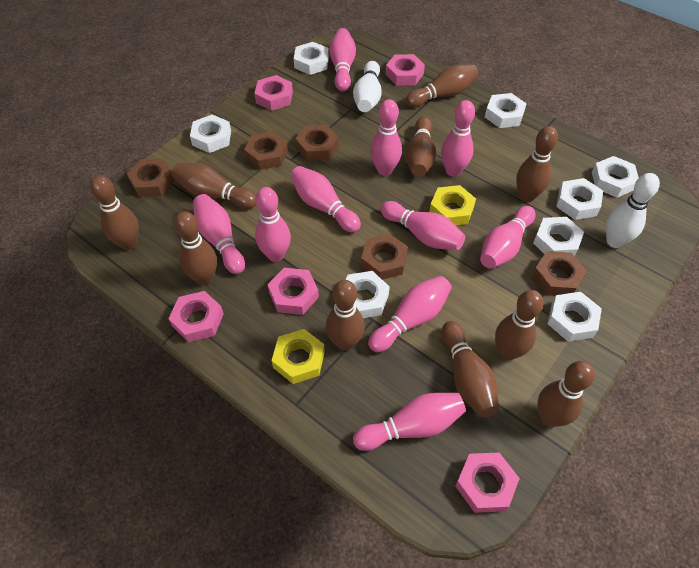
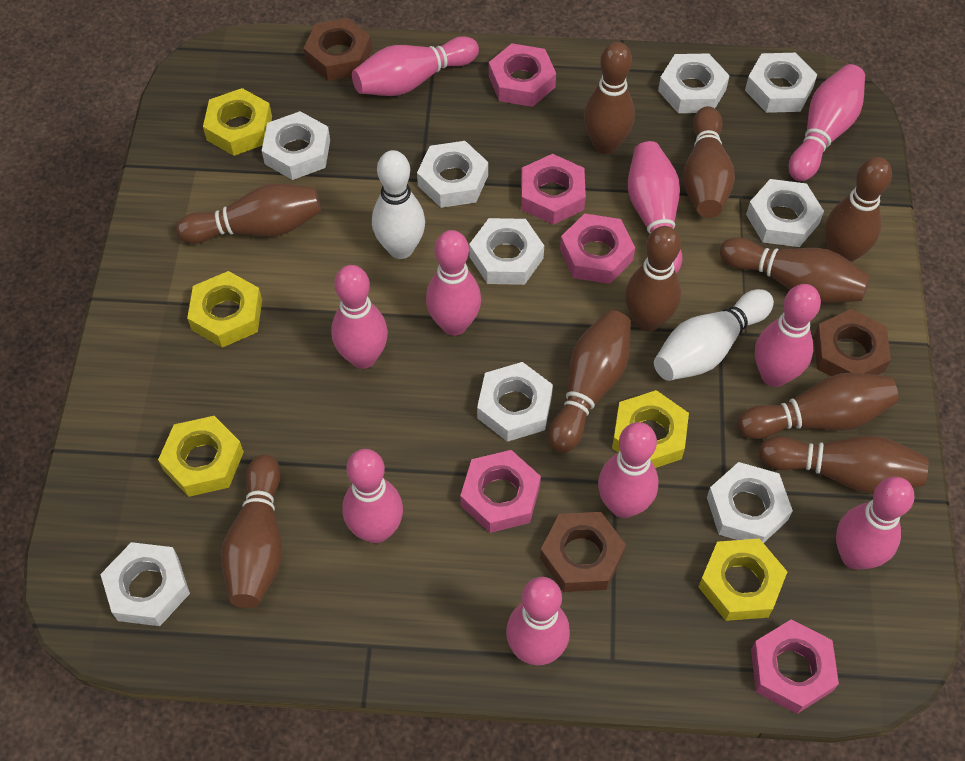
brown nut: 5 -> 3
white nut: 8 -> 9
yellow nut: 2 -> 5

